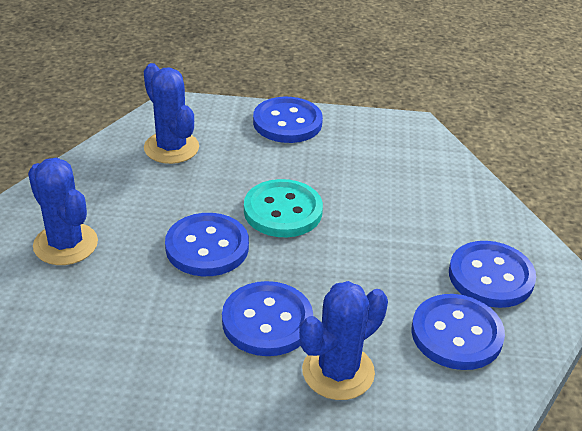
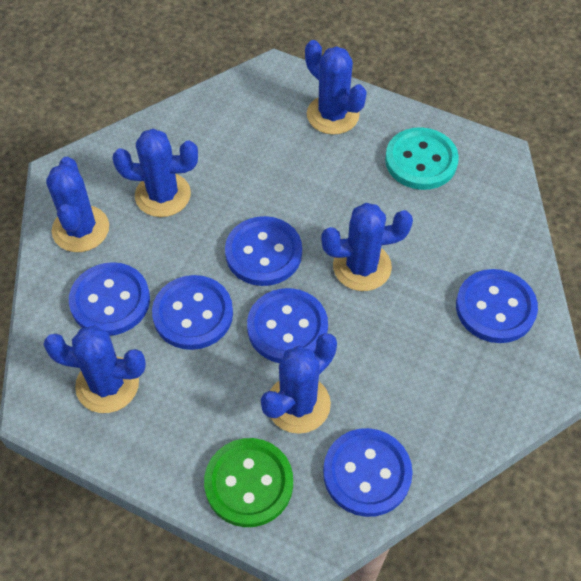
blue button: 5 -> 6
blue cactus: 3 -> 6
green button: 0 -> 1

